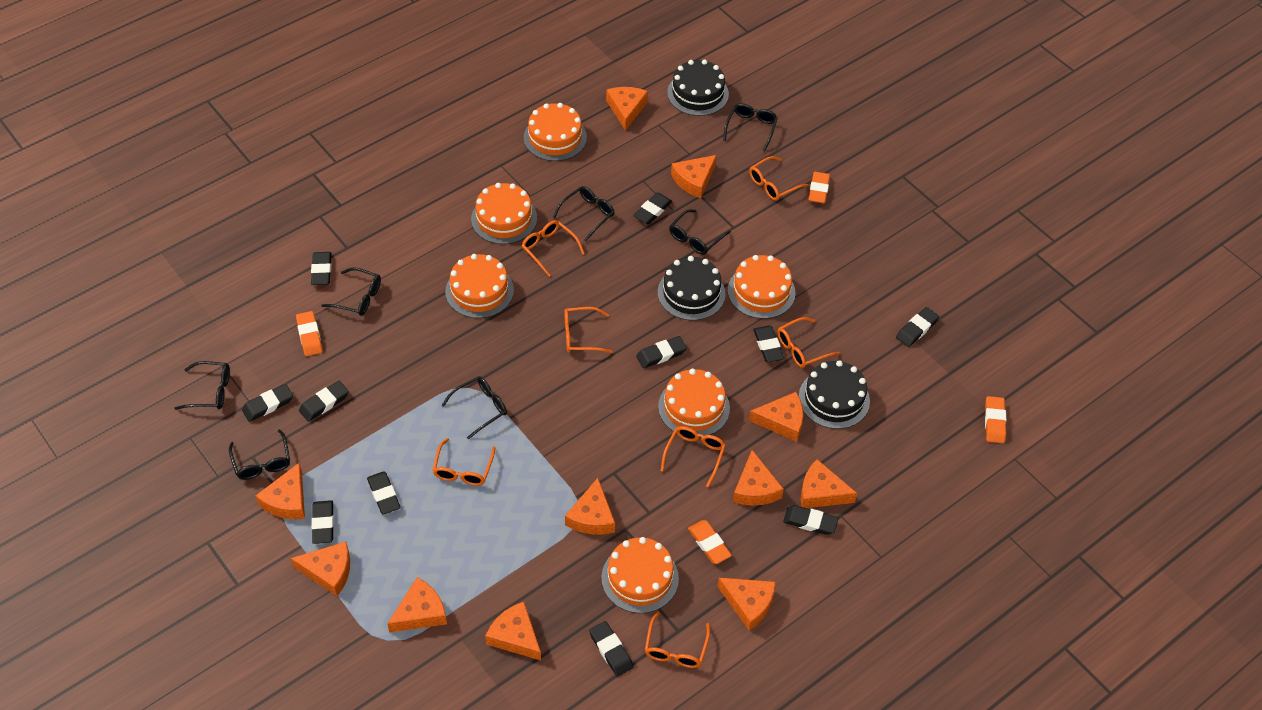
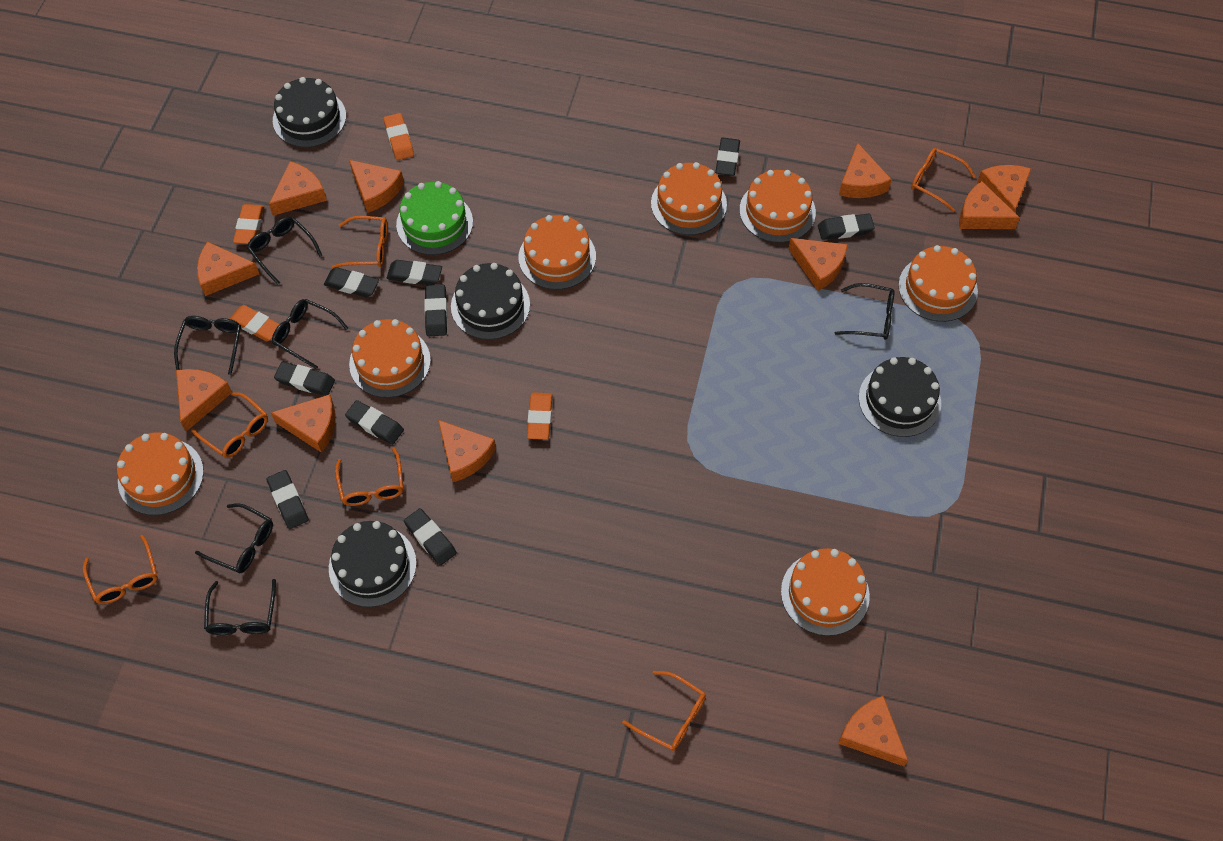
black cake: 3 -> 4
black eraser: 11 -> 9
black glasses: 7 -> 6
green cake: 0 -> 1
orange cake: 6 -> 7
orange glasses: 7 -> 6

